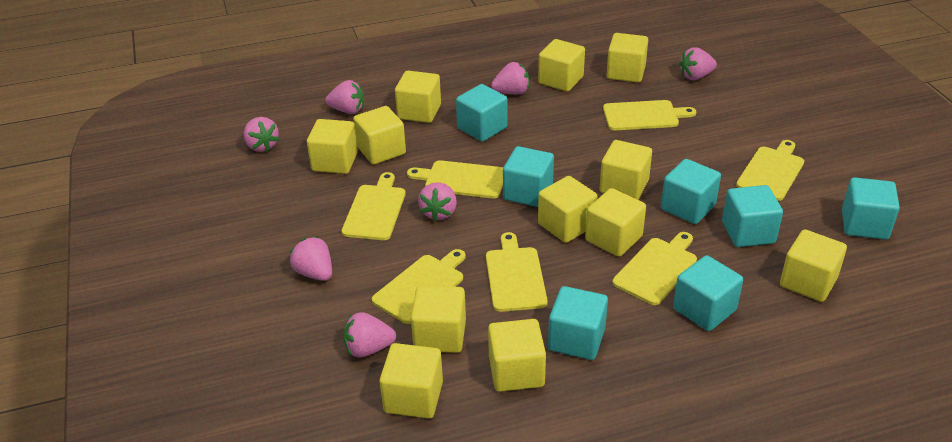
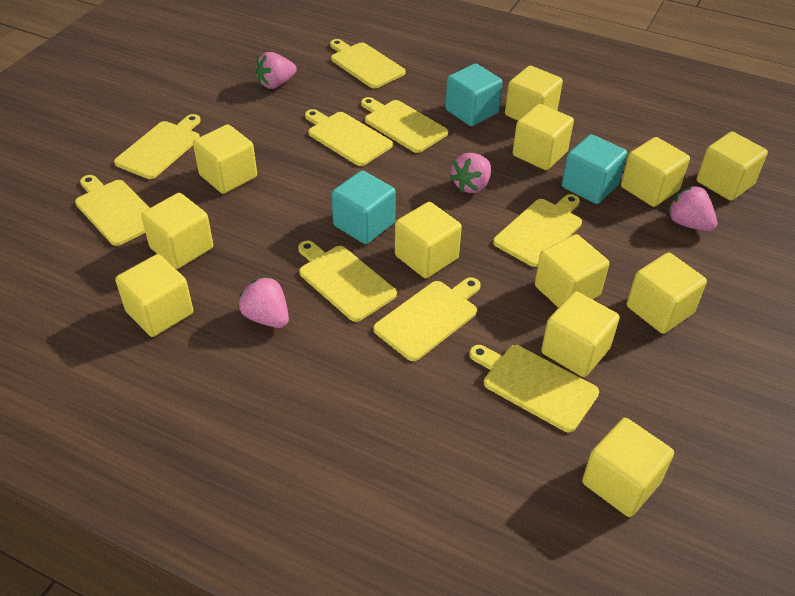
pink strawberry: 7 -> 4
turquoise cube: 7 -> 3
yellow cutting board: 7 -> 9

